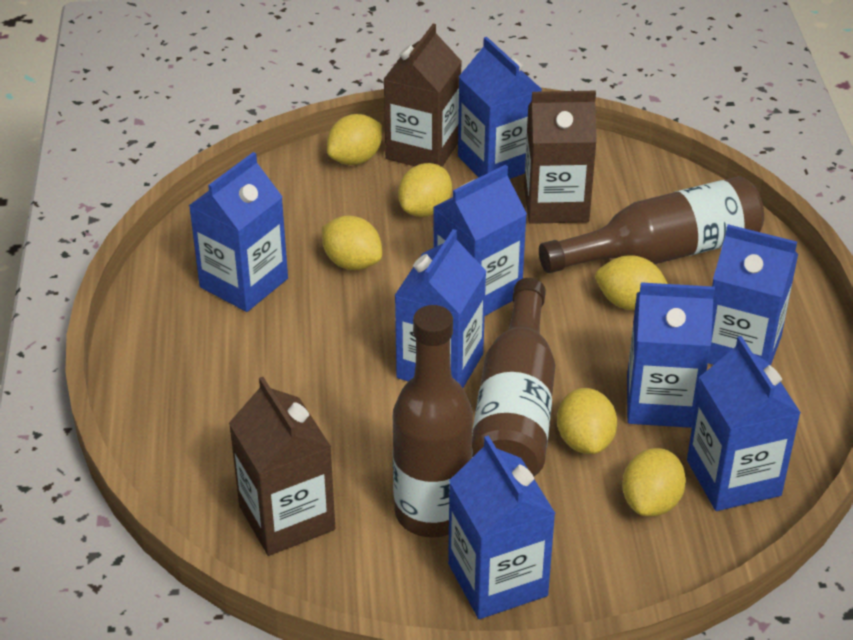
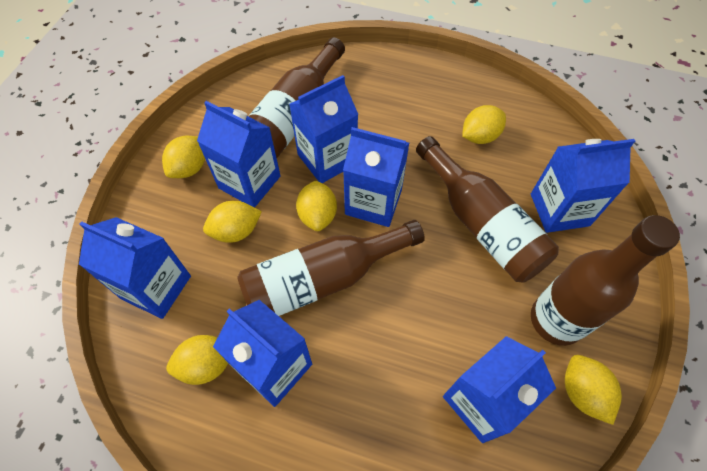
blue carton: 8 -> 7
brown bottle: 3 -> 4
brown carton: 3 -> 0

